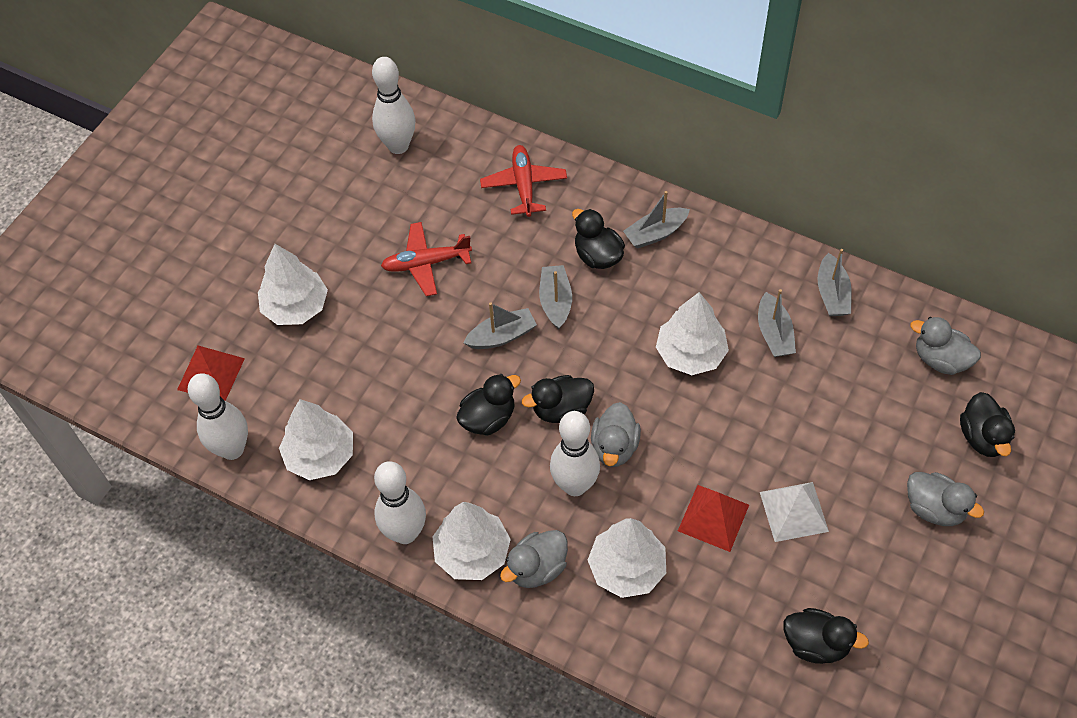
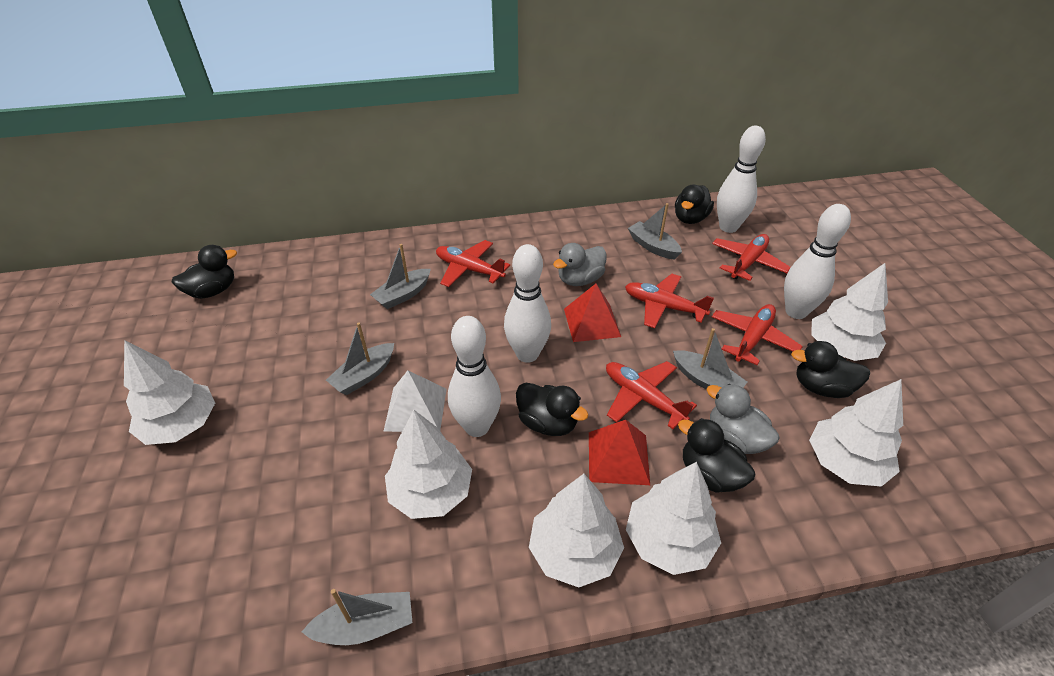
grey duck: 4 -> 2
red plane: 2 -> 5
white tree: 5 -> 6

